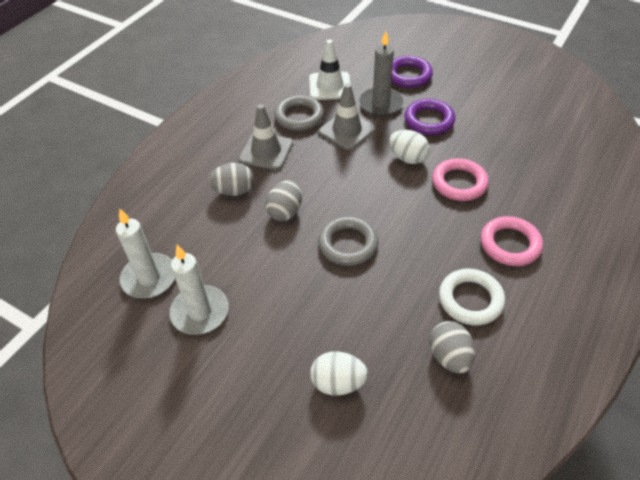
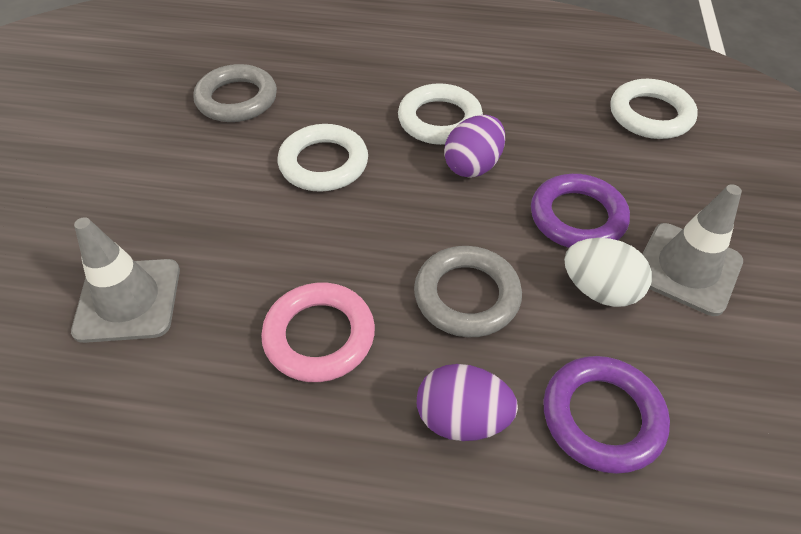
grey candle: 1 -> 0
grey egg: 3 -> 0
pink ring: 2 -> 1
purple egg: 0 -> 2
white candle: 2 -> 0
white egg: 2 -> 1
white ring: 1 -> 3
white traffic cone: 1 -> 0

